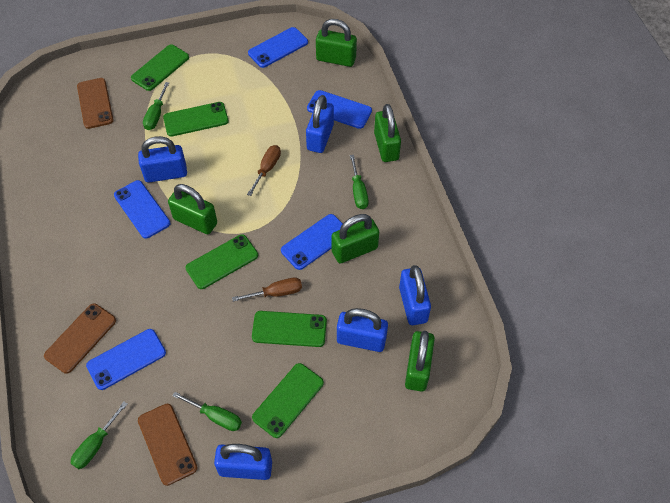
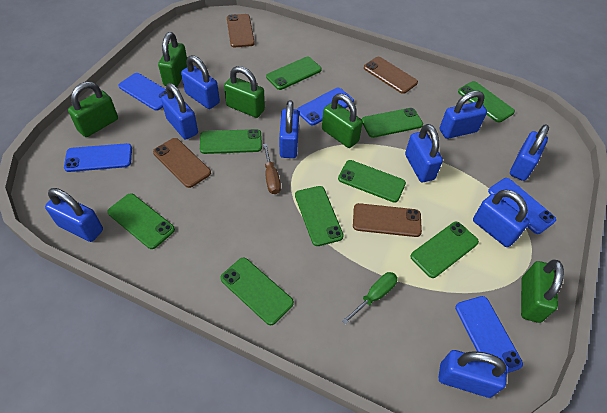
blue padlock: 5 -> 9
brown phone: 3 -> 4
brown screwdriver: 2 -> 1
green phone: 5 -> 9
green screwdriver: 4 -> 1

